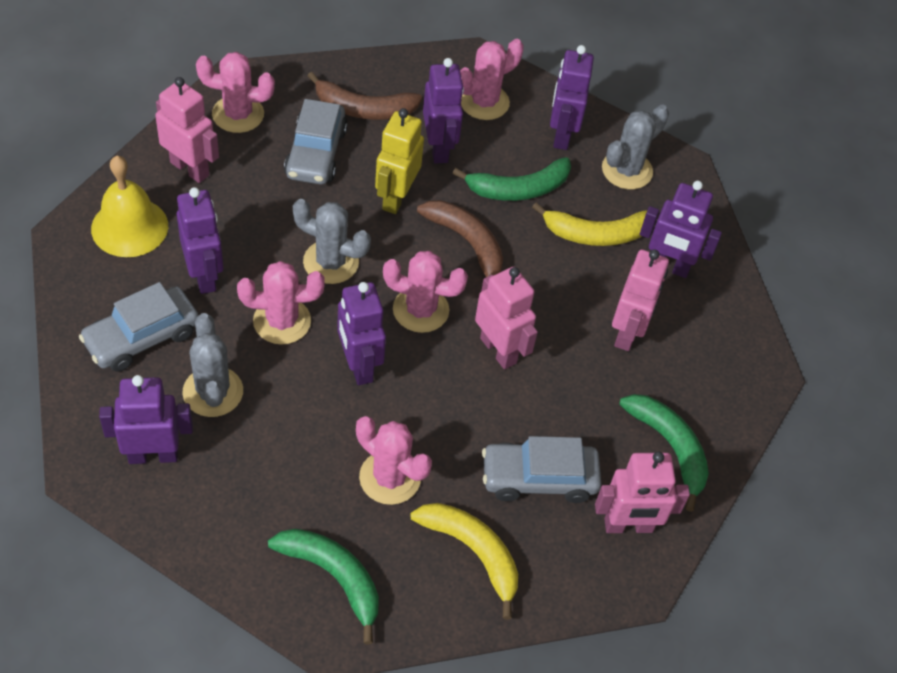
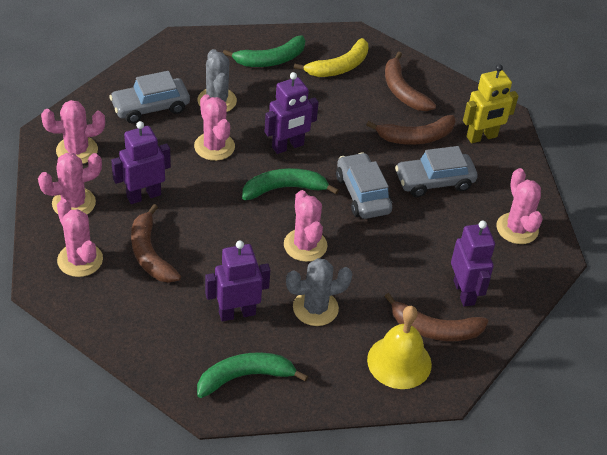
brown banana: 2 -> 4
grey cactus: 3 -> 2
pink cactus: 5 -> 6
pink robot: 4 -> 0
purple robot: 6 -> 4
yellow banana: 2 -> 1

